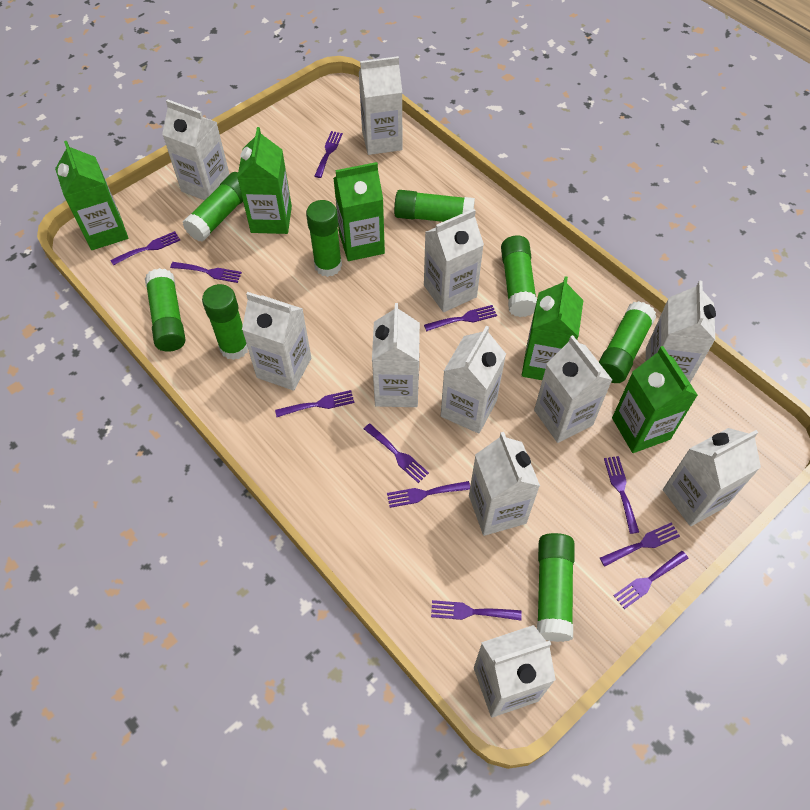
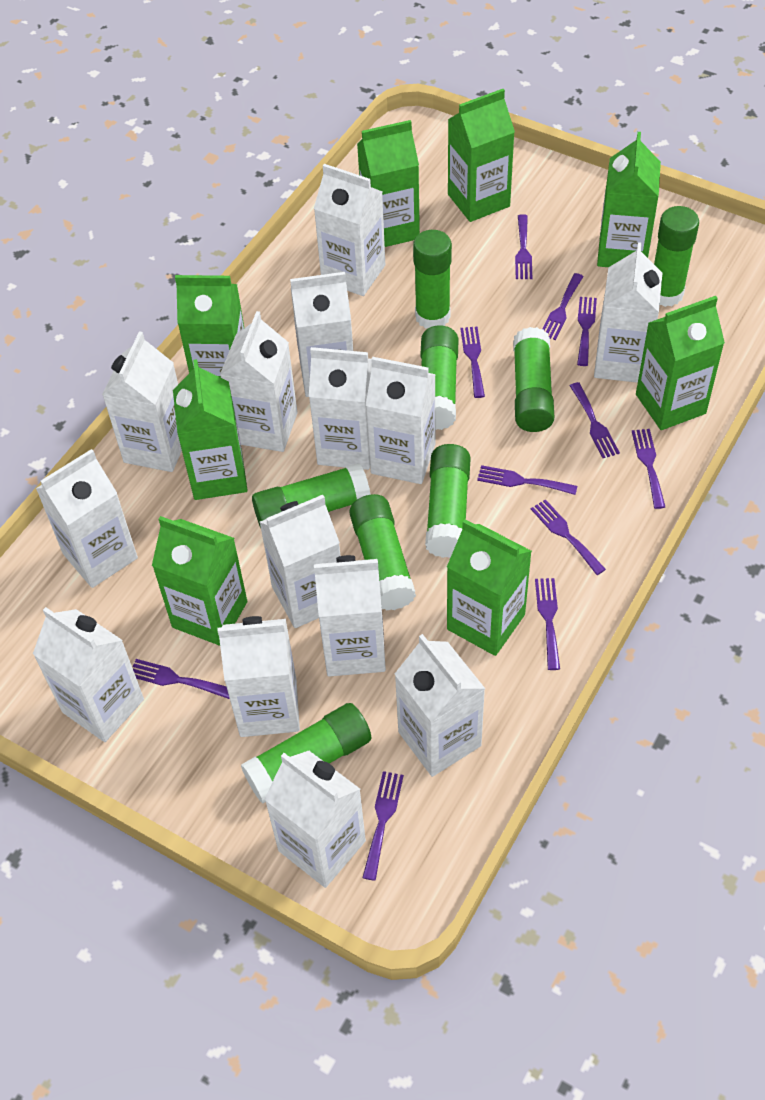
green carton: 5 -> 8
white carton: 11 -> 14

